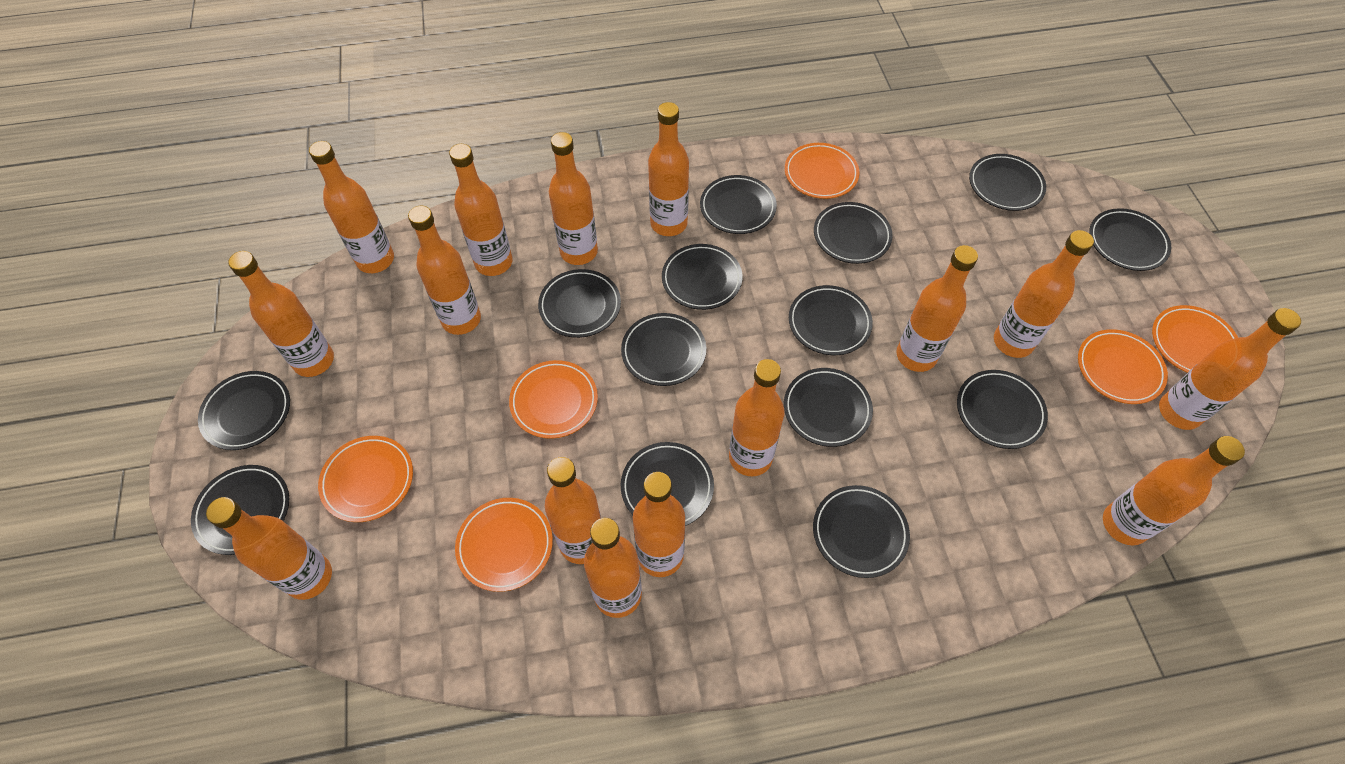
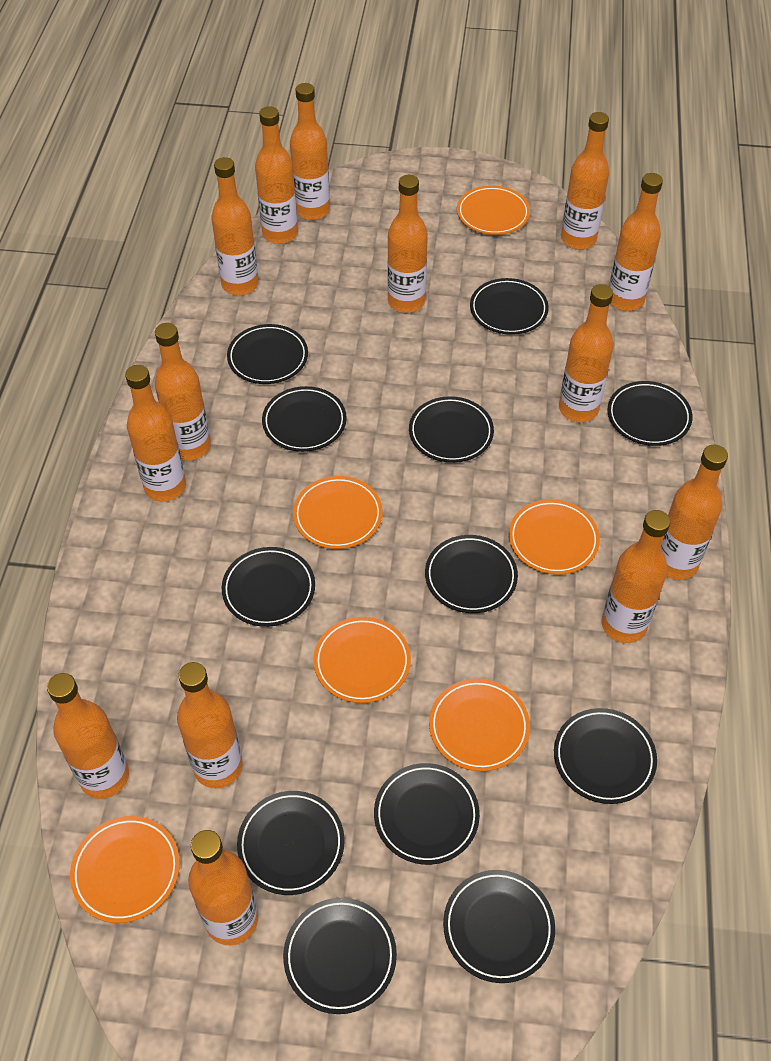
black plate: 14 -> 12
orange bottle: 15 -> 14

